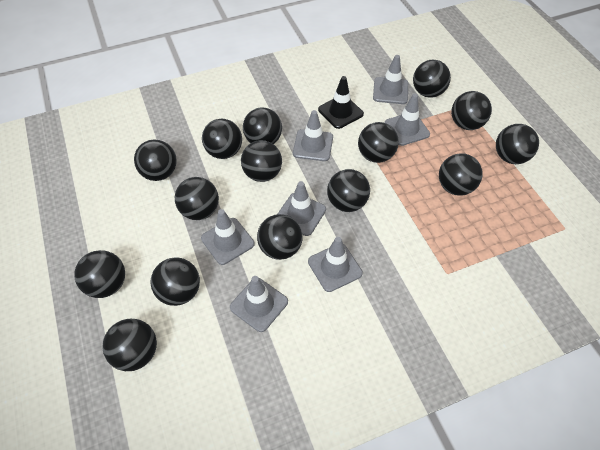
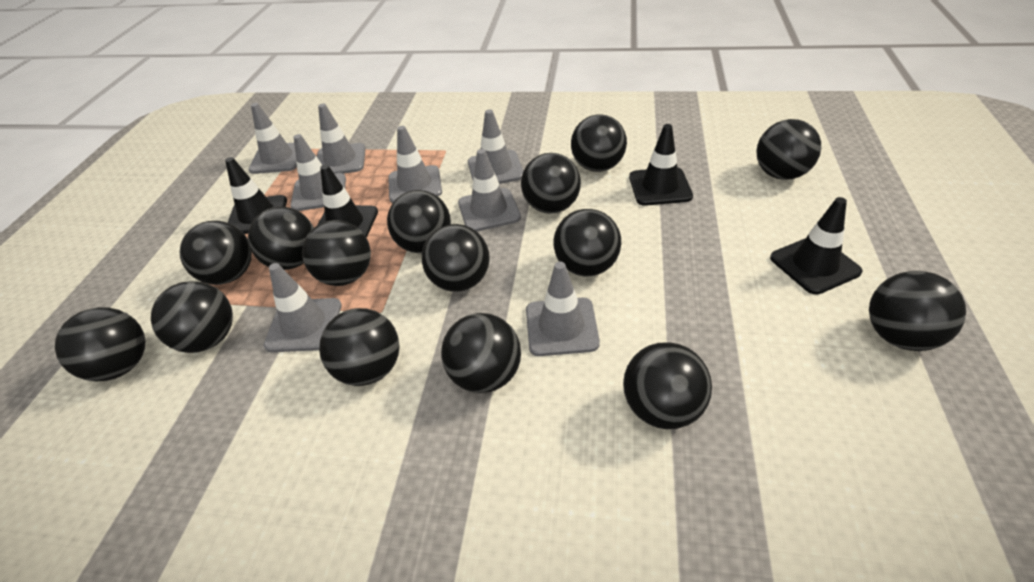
black traffic cone: 1 -> 4
grey traffic cone: 7 -> 8

